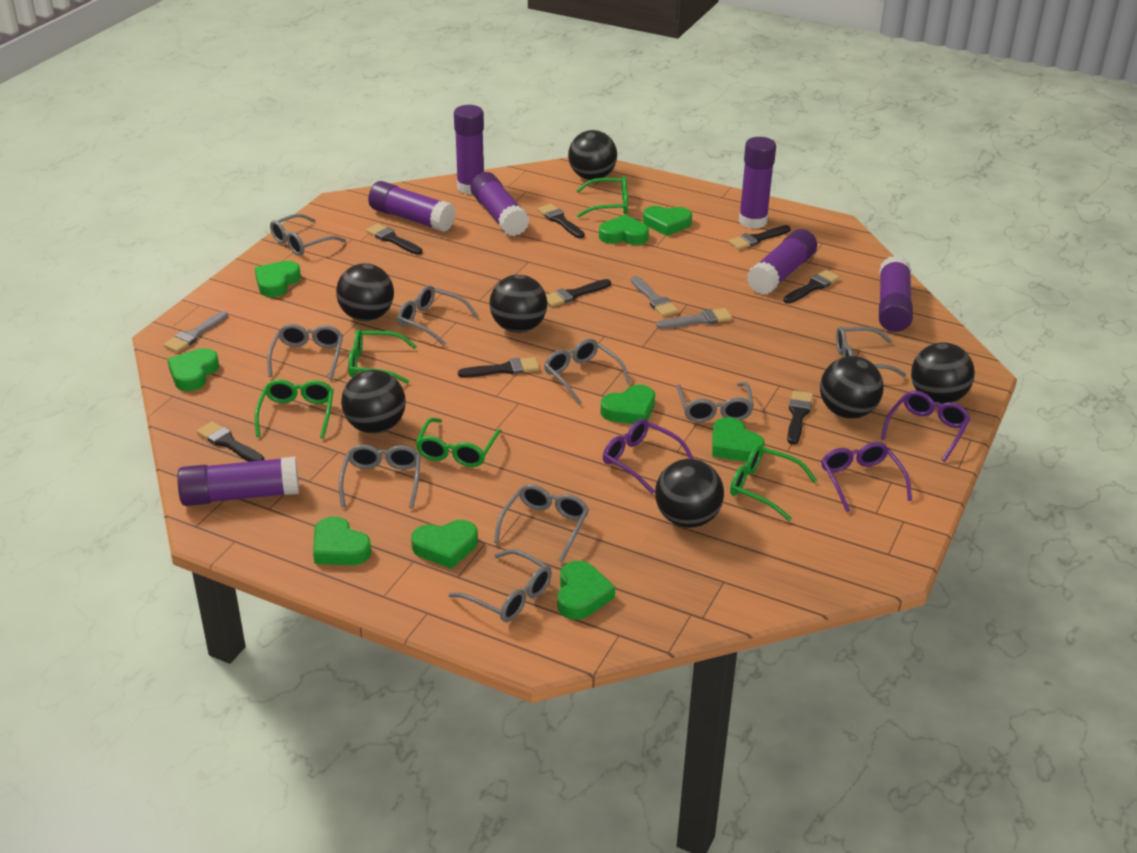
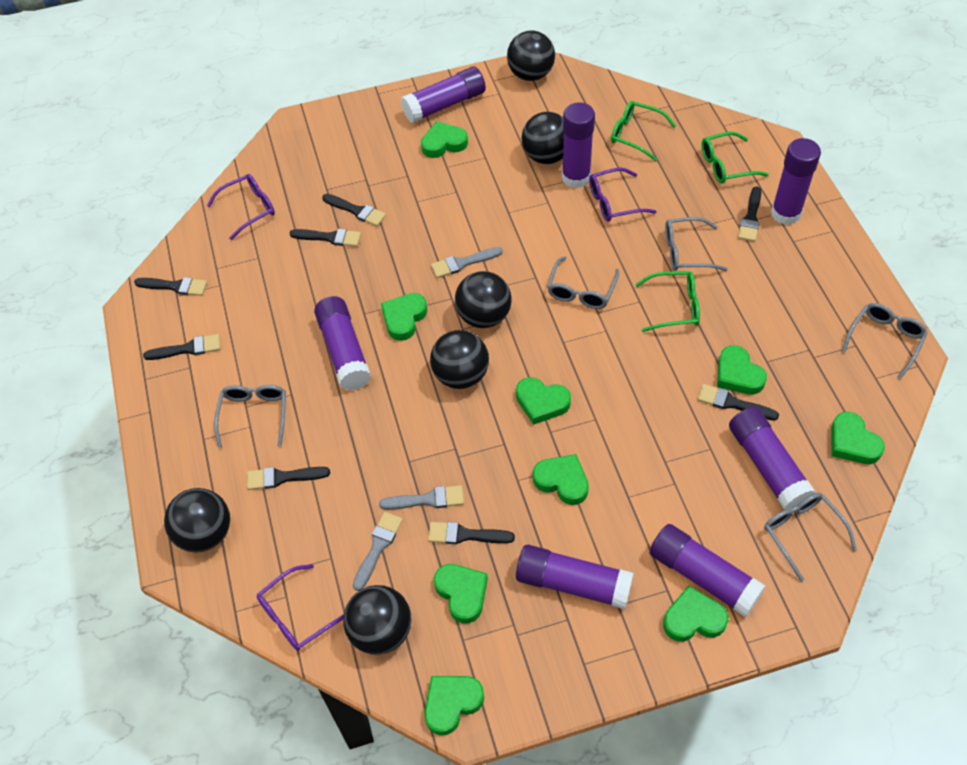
black ball: 7 -> 6
green glasses: 5 -> 3
grey glasses: 9 -> 5

